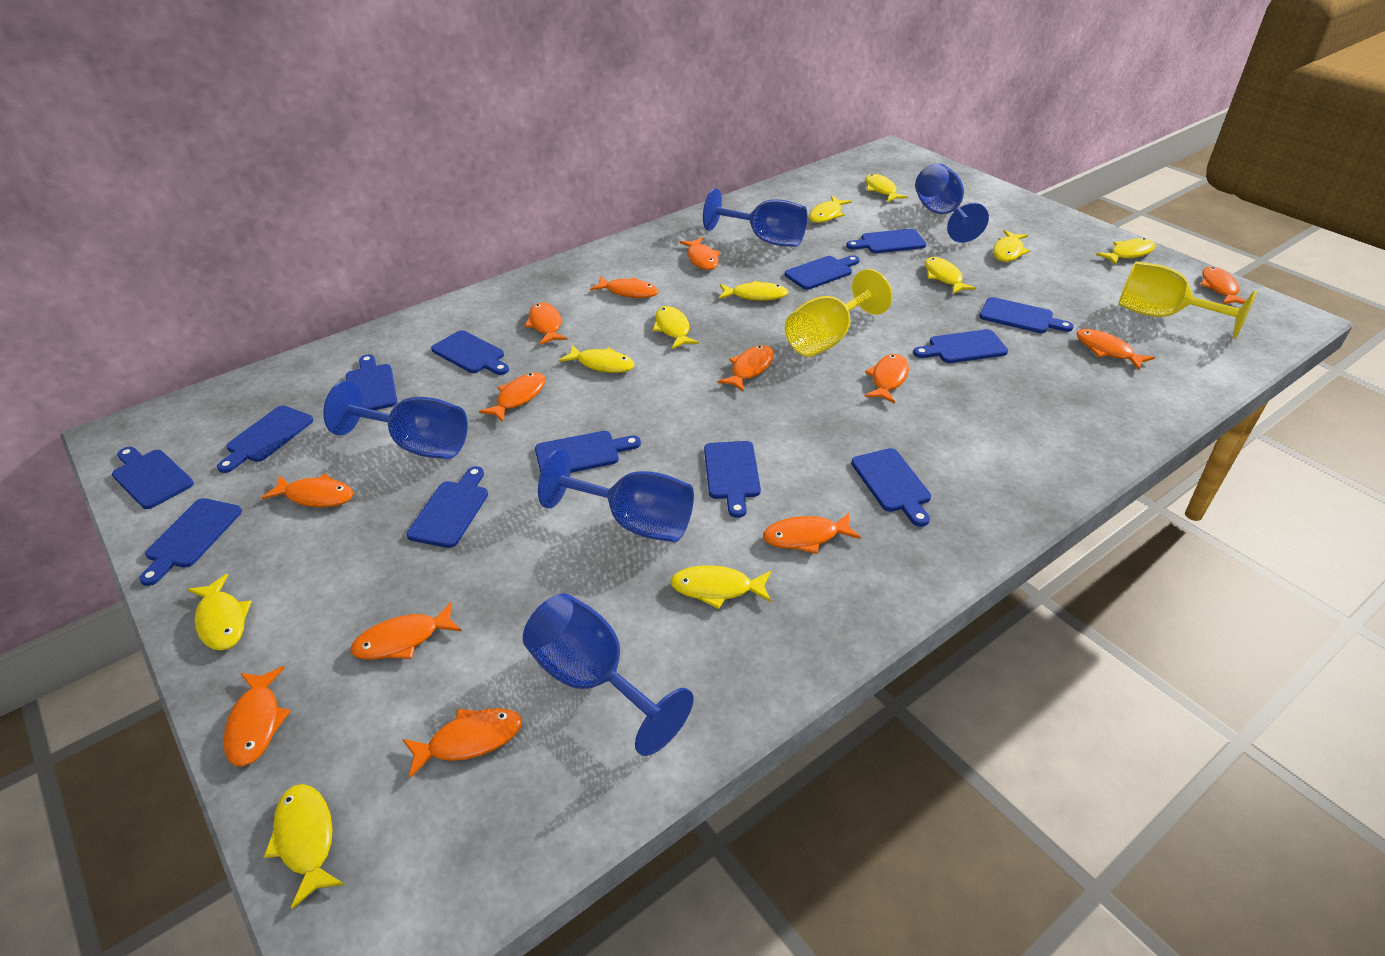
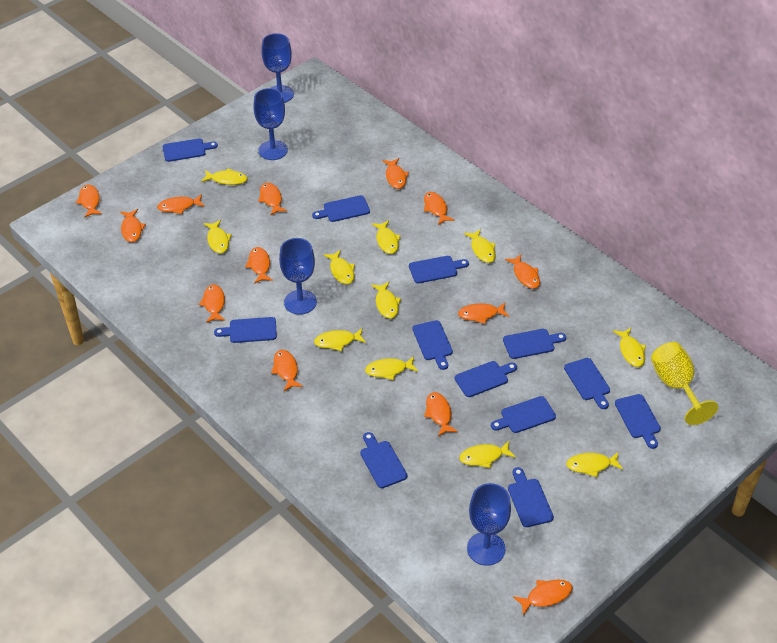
blue cutting board: 13 -> 12
blue goblet: 5 -> 4
yellow goblet: 2 -> 1

